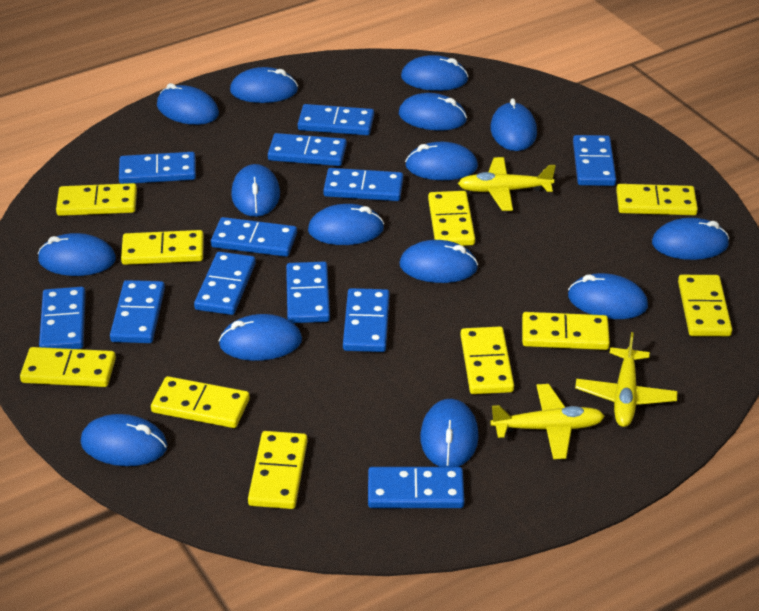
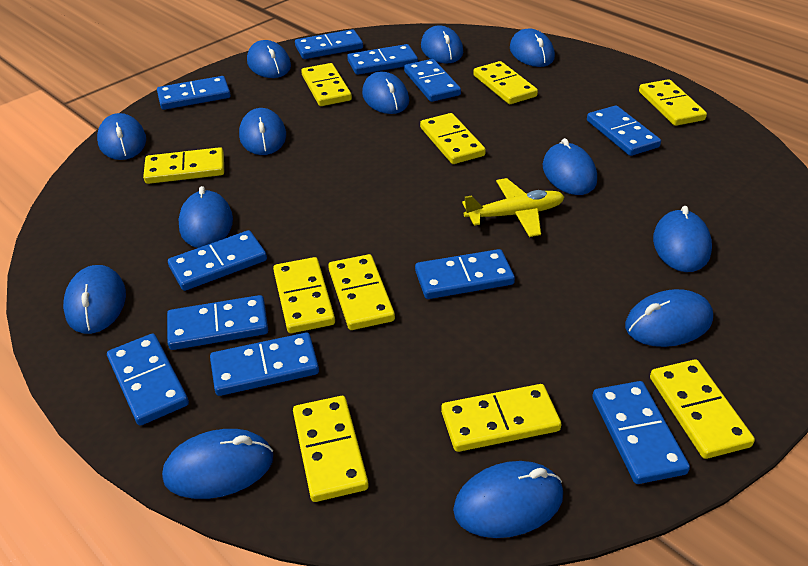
blue domino: 12 -> 11
blue mouse: 15 -> 13
yellow plane: 3 -> 1

